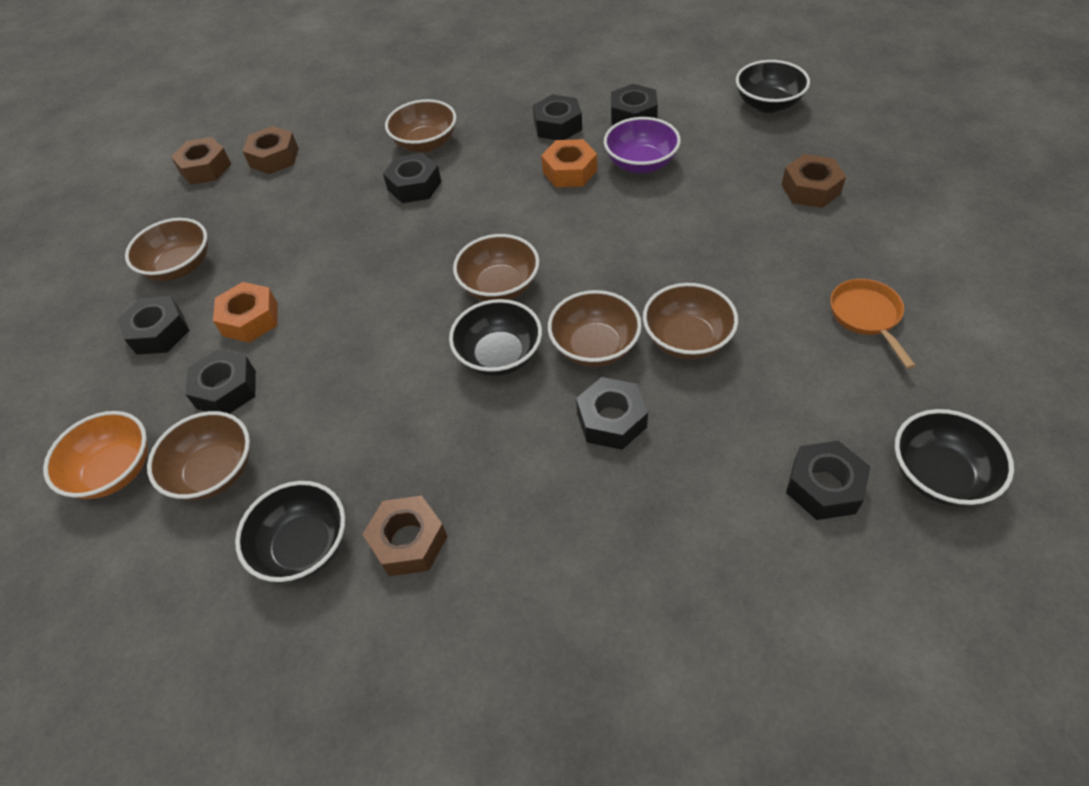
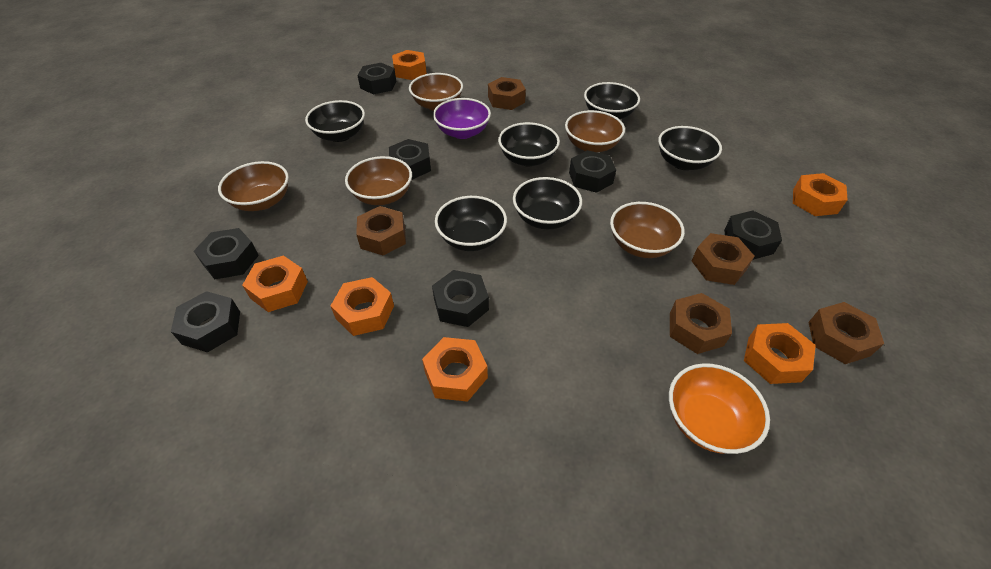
black bowl: 4 -> 6
brown bowl: 6 -> 5
brown nut: 4 -> 5
orange nut: 2 -> 6
orange pan: 1 -> 0

